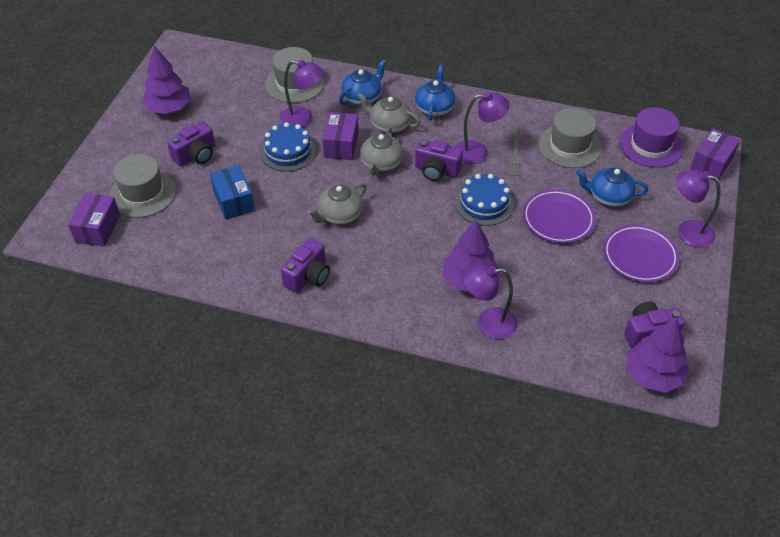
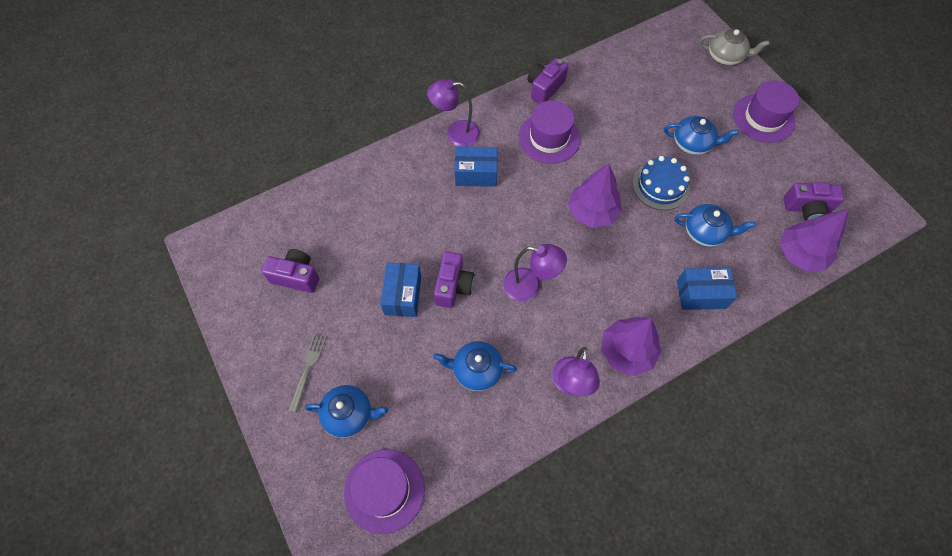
blue box: 1 -> 3
blue cake: 2 -> 1
blue teapot: 3 -> 4
grey hat: 3 -> 0
grey teapot: 3 -> 1
purple box: 3 -> 0
purple hat: 1 -> 3
purple lamp: 4 -> 3
purple plate: 2 -> 0

